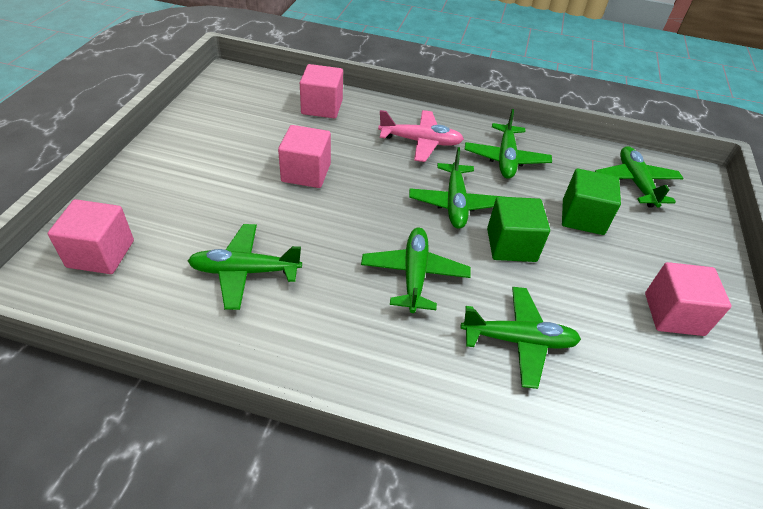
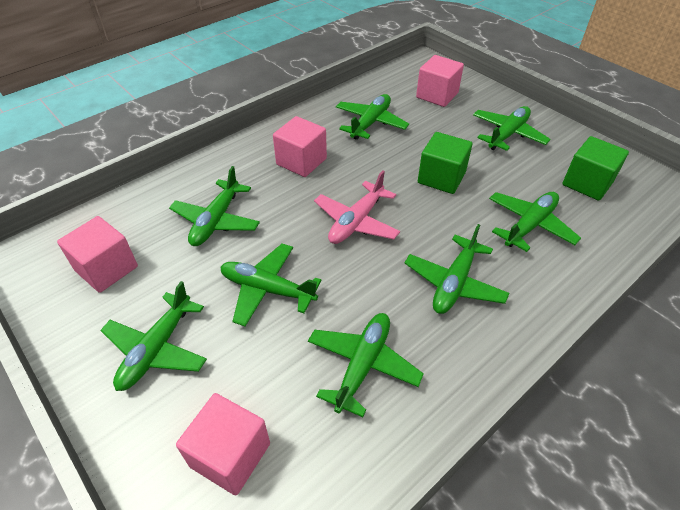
green plane: 6 -> 8

